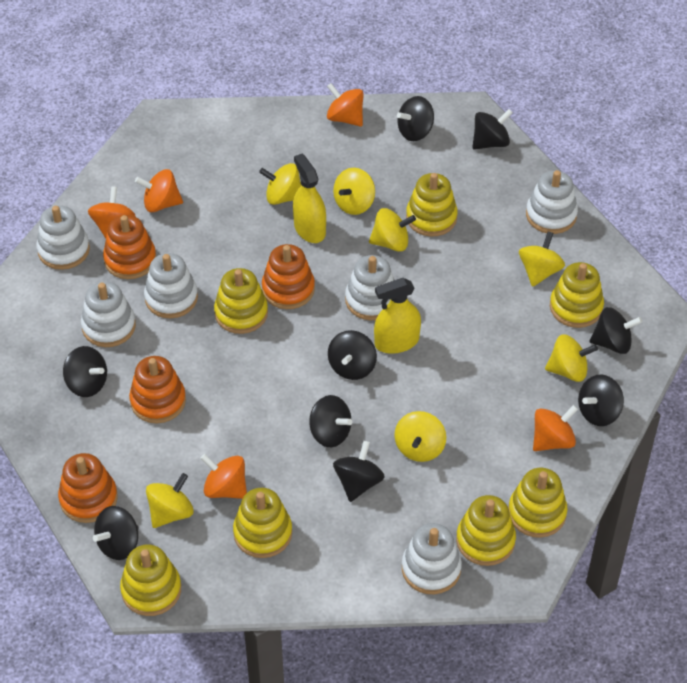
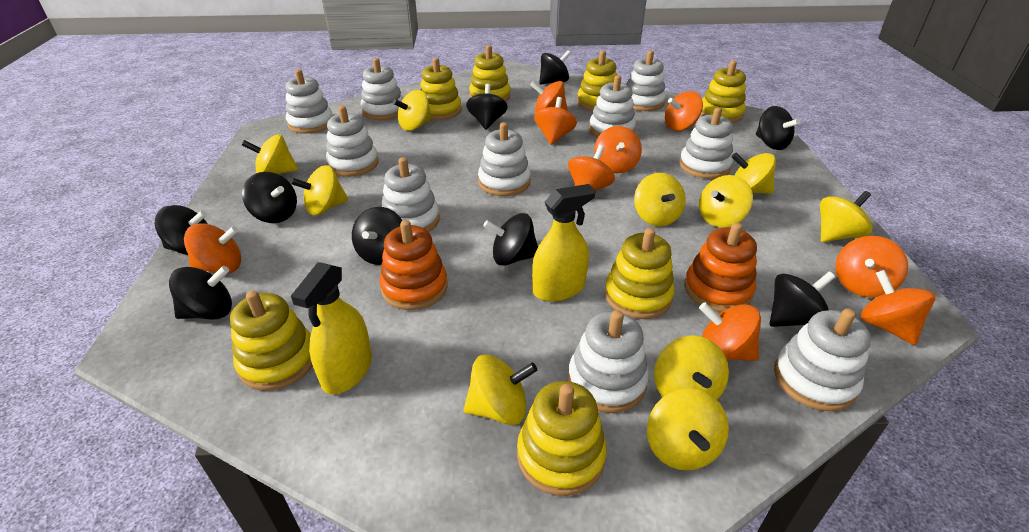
orange spinning top: 5 -> 9
orange stacking toy: 4 -> 2
white stacking toy: 6 -> 10
yellow spinning top: 7 -> 10

